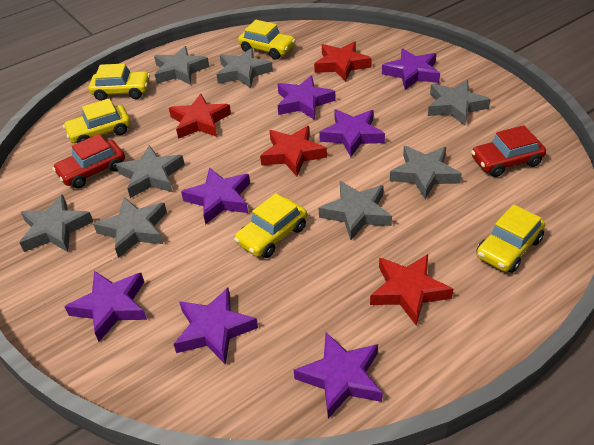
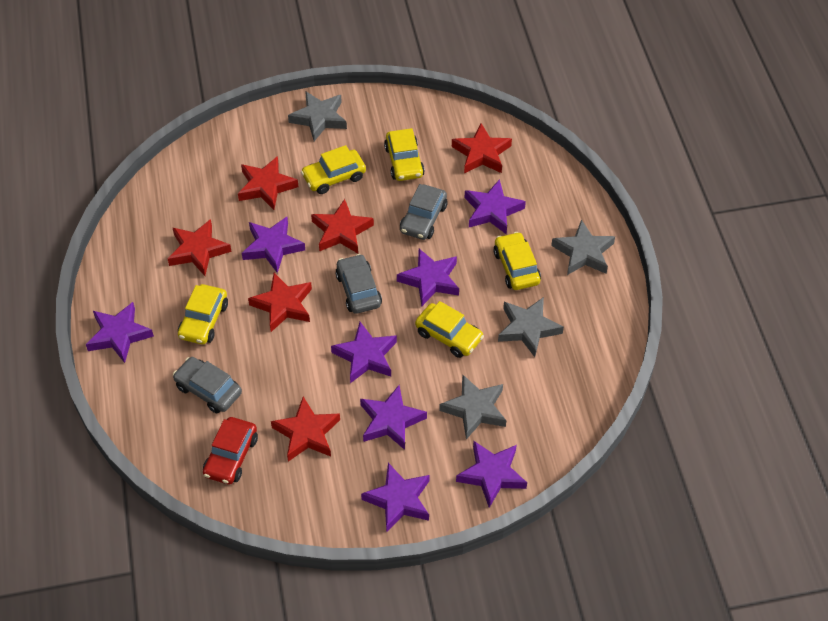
grey car: 0 -> 3
grey star: 8 -> 4
purple star: 7 -> 8
red car: 2 -> 1
red star: 4 -> 6

